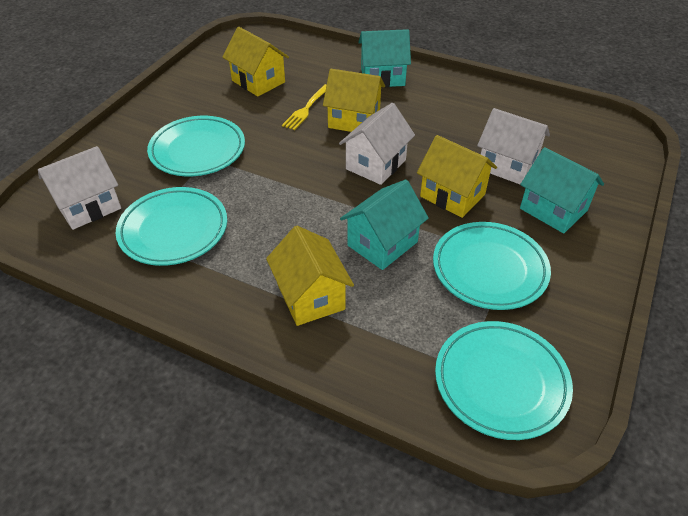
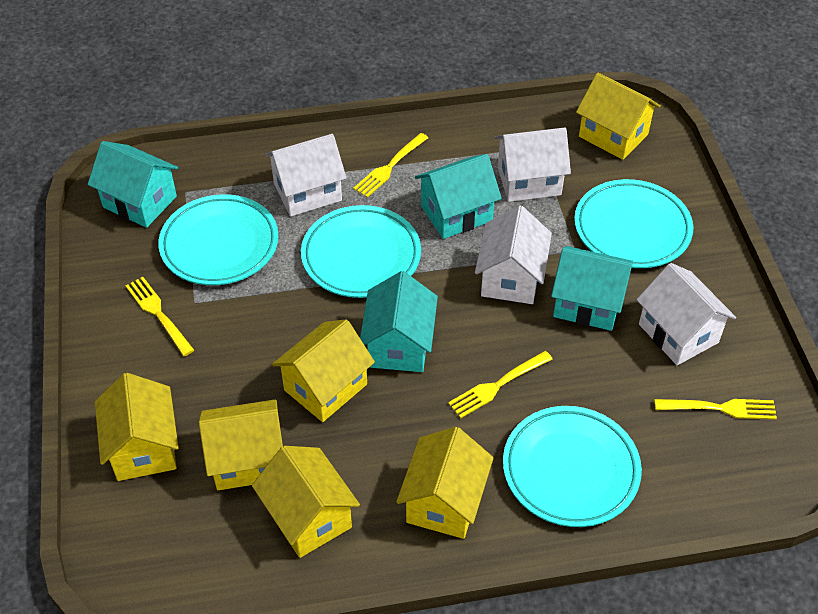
turquoise house: 3 -> 4
white house: 3 -> 4
yellow fork: 1 -> 4
yellow house: 4 -> 6

